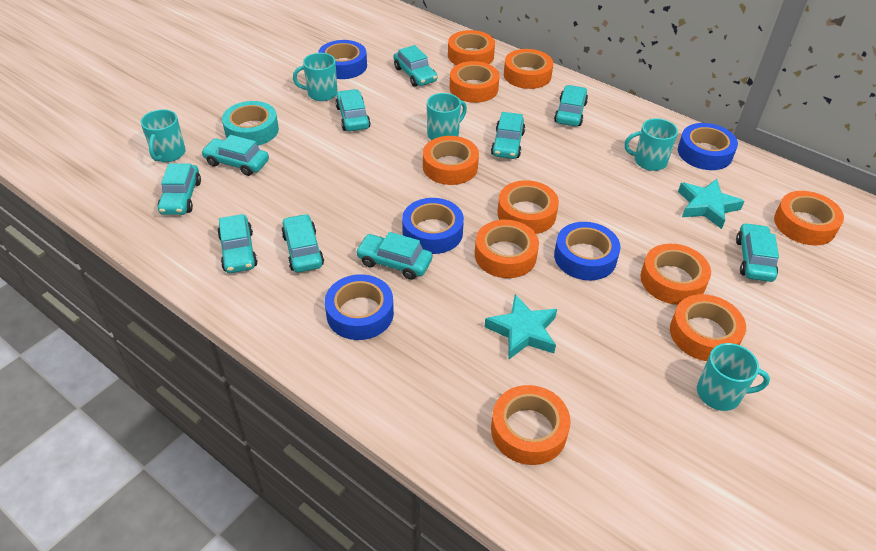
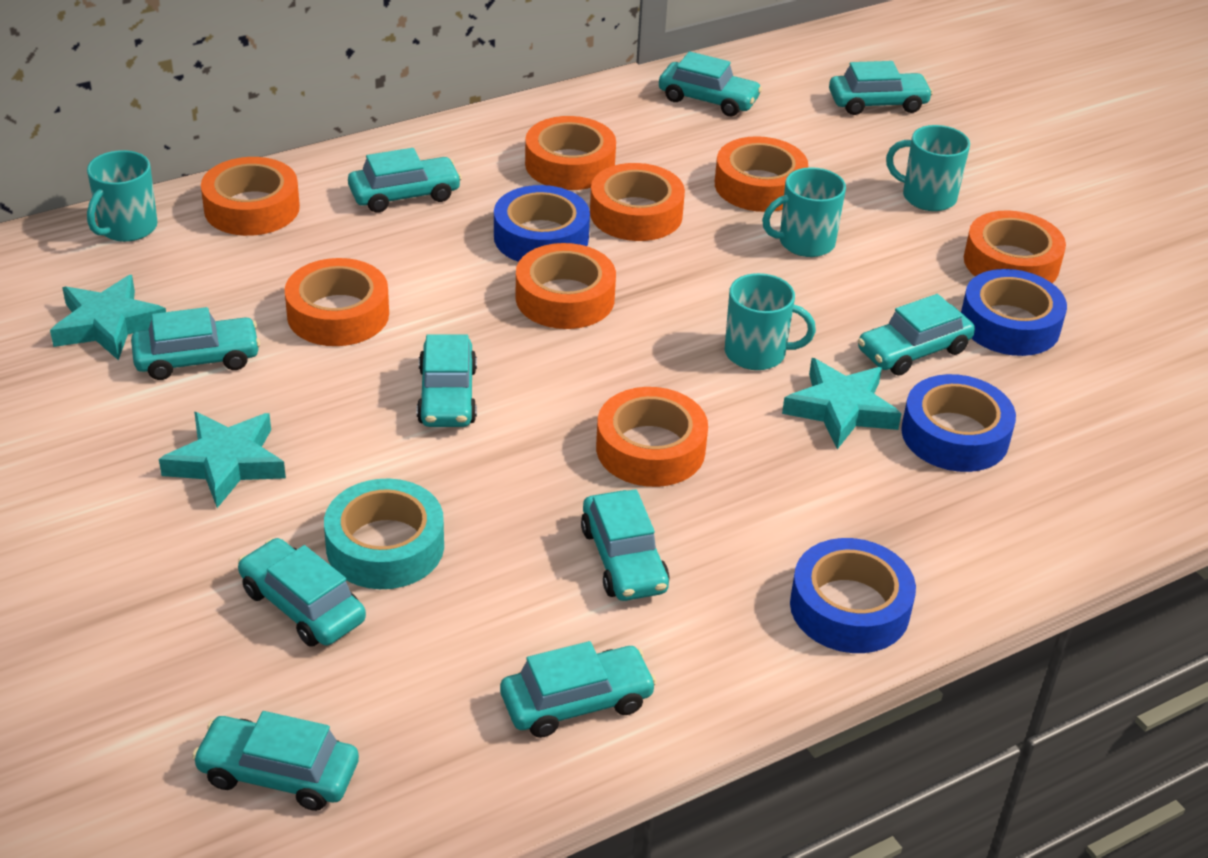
blue tape: 5 -> 4
orange tape: 10 -> 8
turquoise mug: 5 -> 4
turquoise star: 2 -> 3

